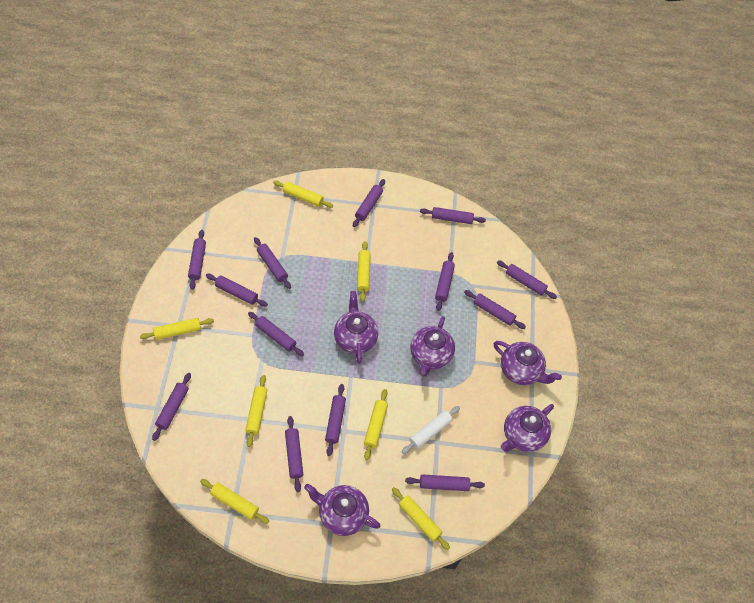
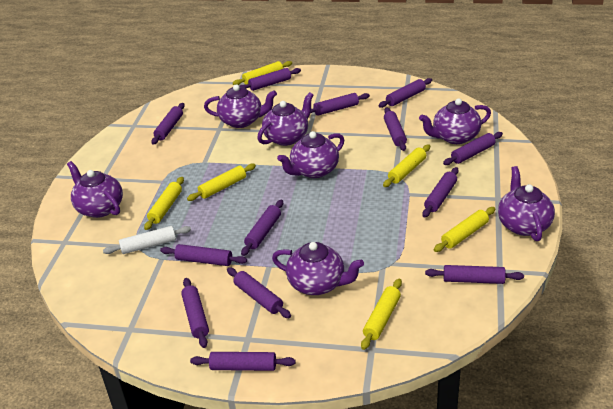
purple teapot: 5 -> 7
yellow rolling pin: 7 -> 6

